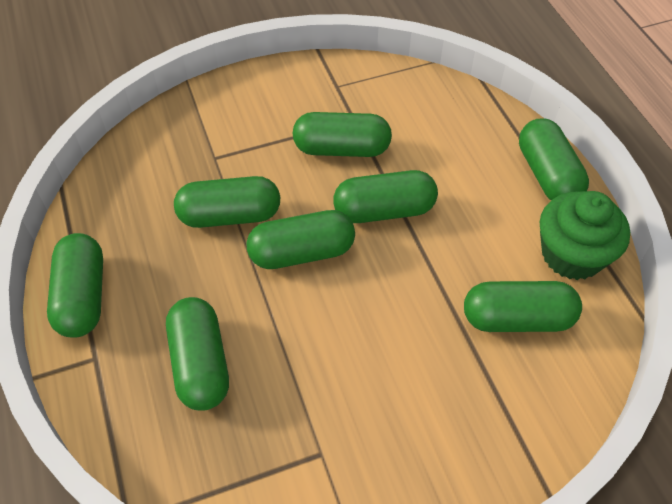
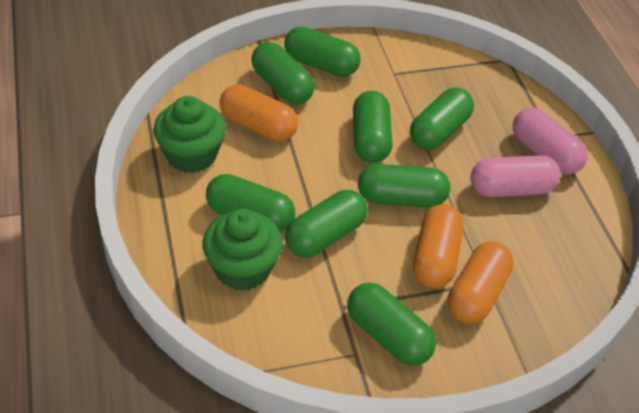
green cupcake: 1 -> 2
orange capsule: 0 -> 3
pink capsule: 0 -> 2

